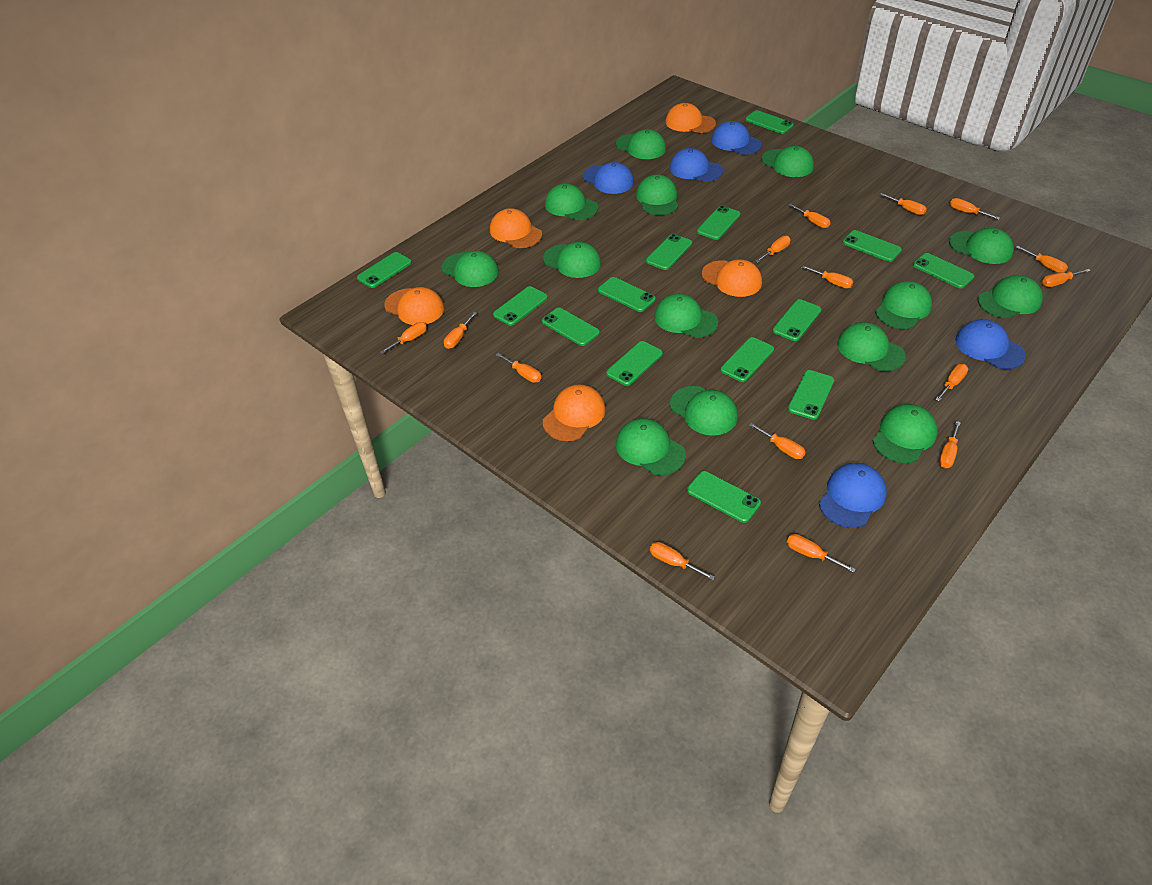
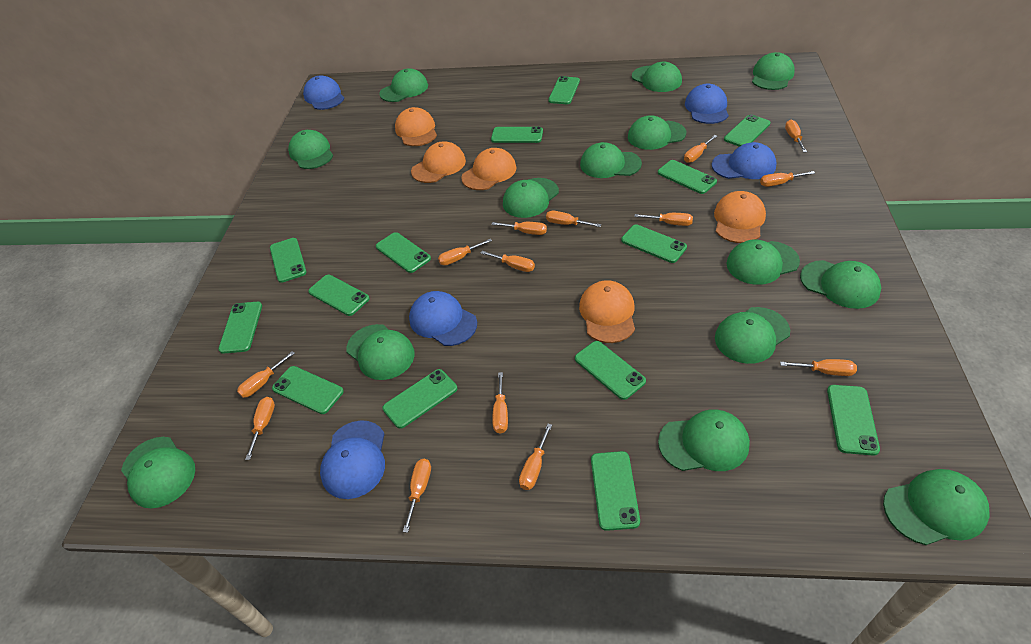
orange screwdriver: 15 -> 14

